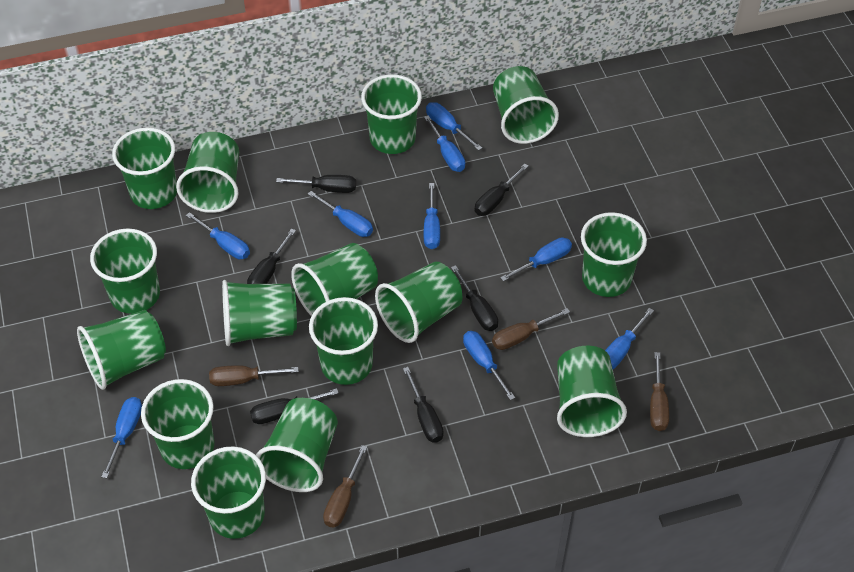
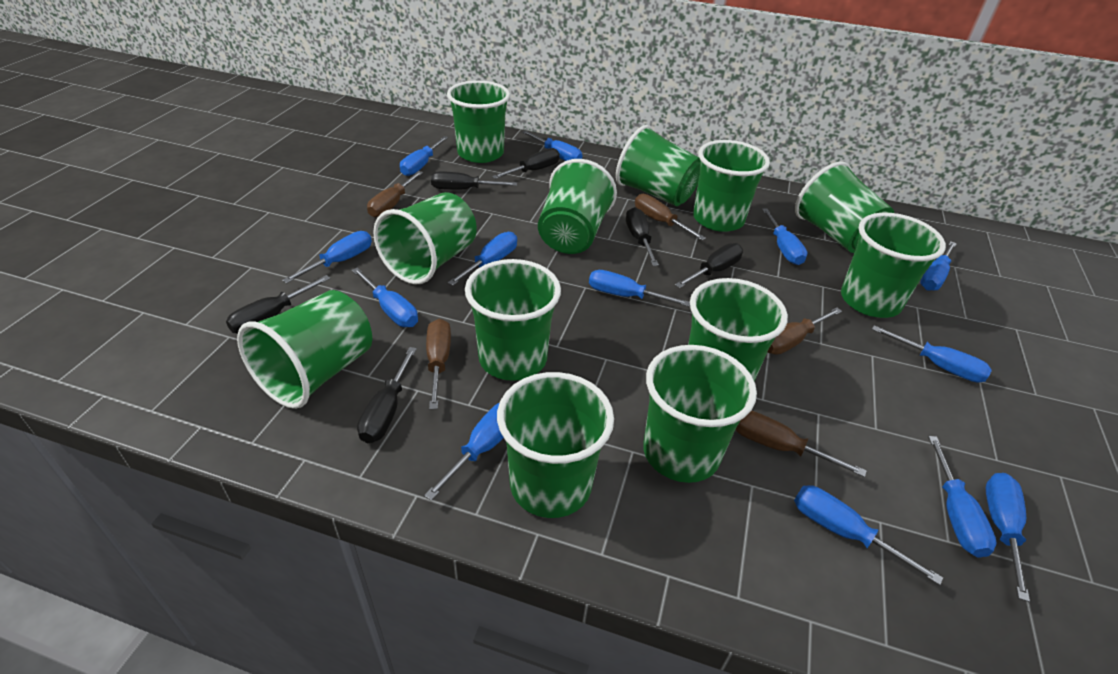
blue screwdriver: 9 -> 13
brown screwdriver: 4 -> 5
green cup: 15 -> 12

